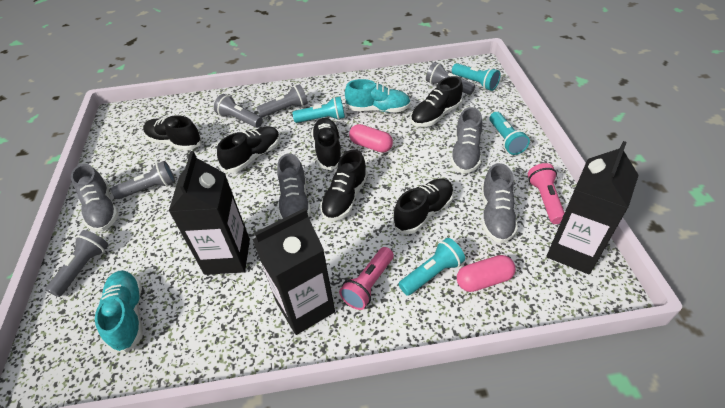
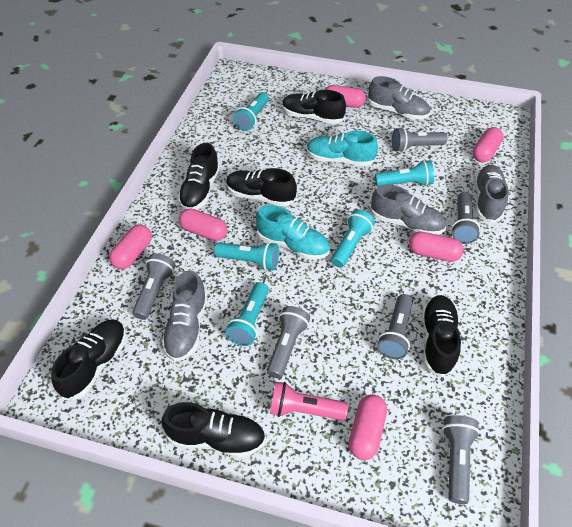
black carton: 3 -> 0
grey flashlight: 5 -> 6
pink capsule: 2 -> 6
pink flashlight: 2 -> 1
turquoise flashlight: 4 -> 5

